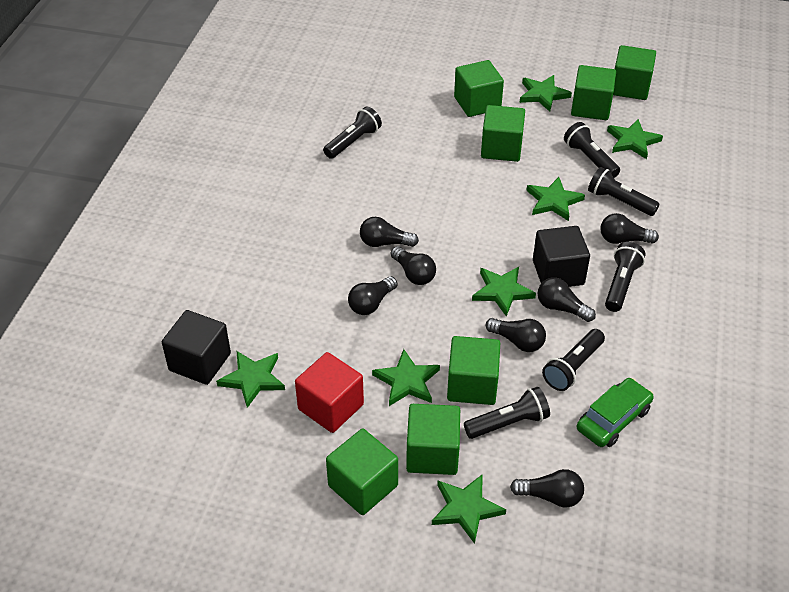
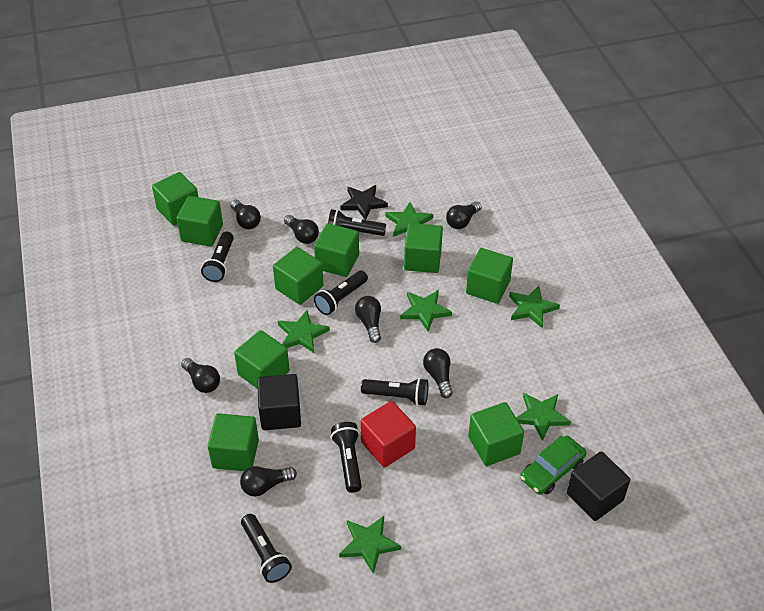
black star: 0 -> 1
green cube: 7 -> 9
green star: 7 -> 6

